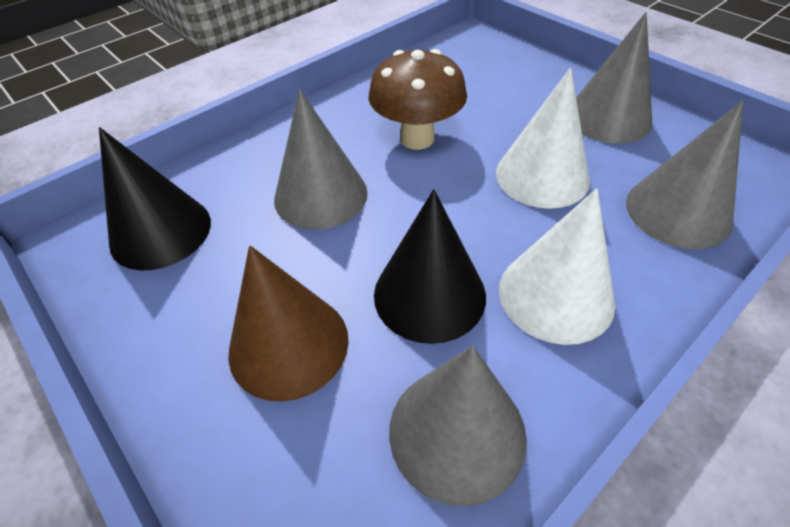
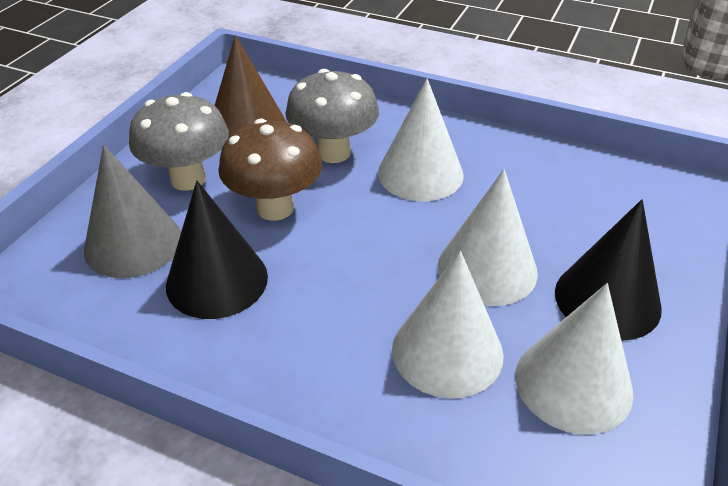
grey cone: 4 -> 1
grey mushroom: 0 -> 2
white cone: 2 -> 4

